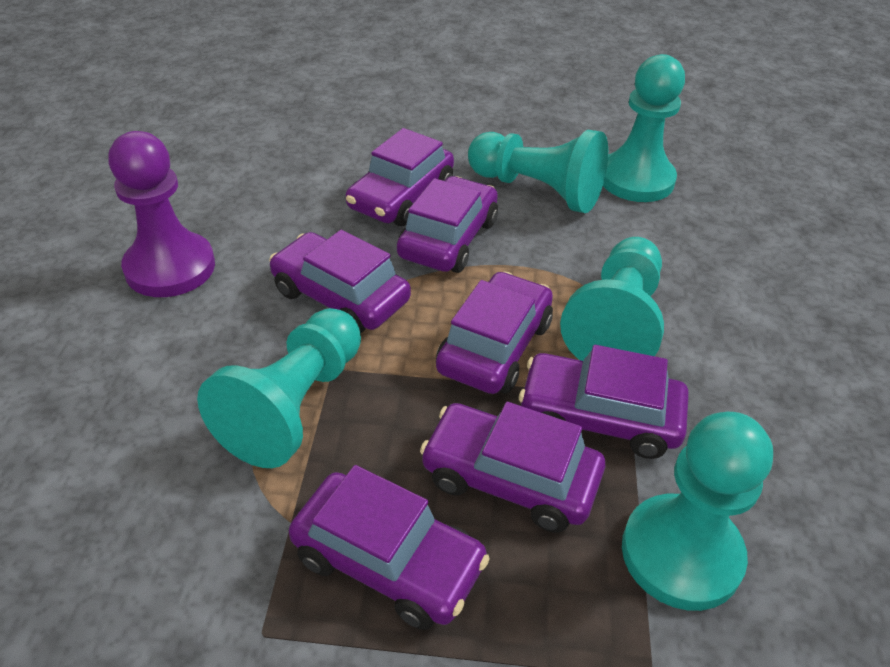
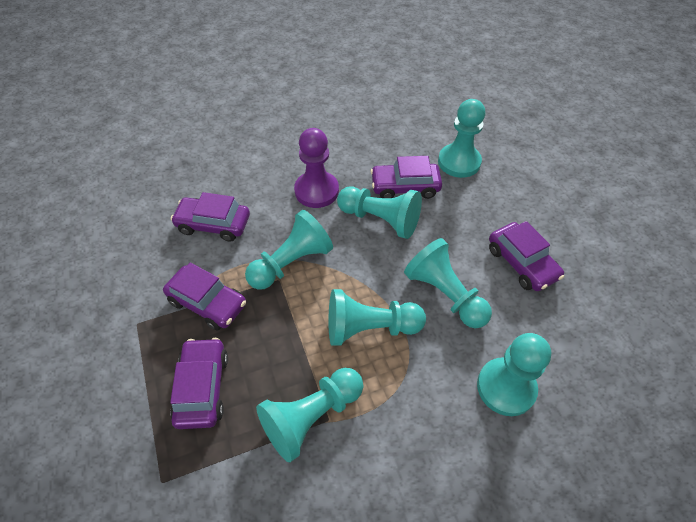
purple car: 7 -> 5
turquoise pawn: 5 -> 7

